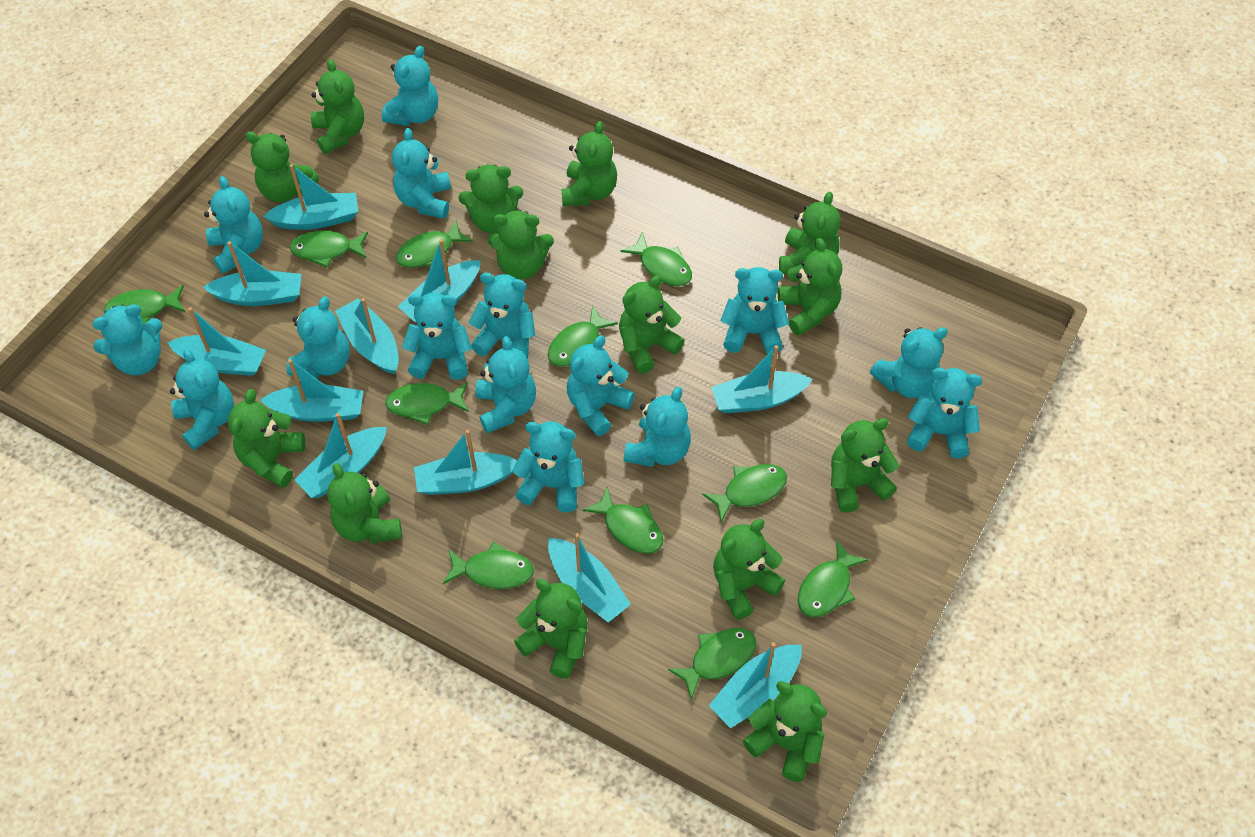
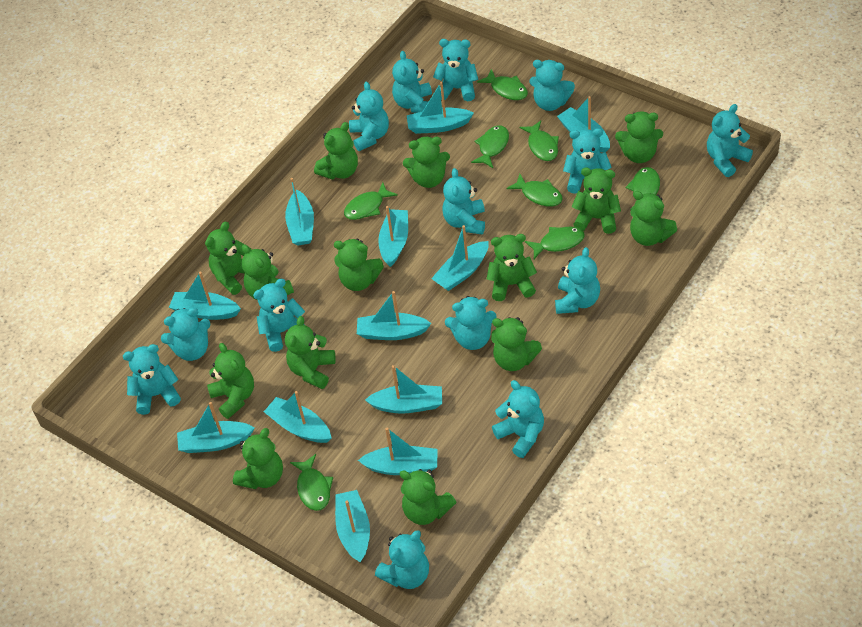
green fish: 11 -> 8
turquoise boat: 11 -> 12
turquoise teddy bear: 15 -> 14

